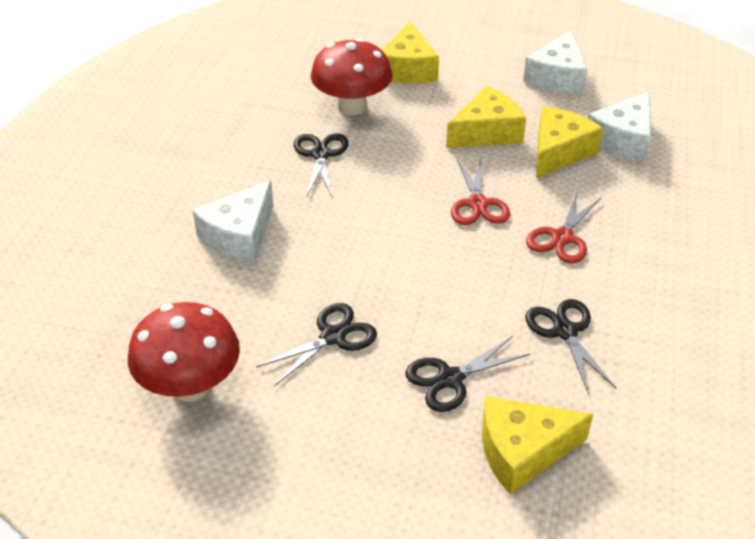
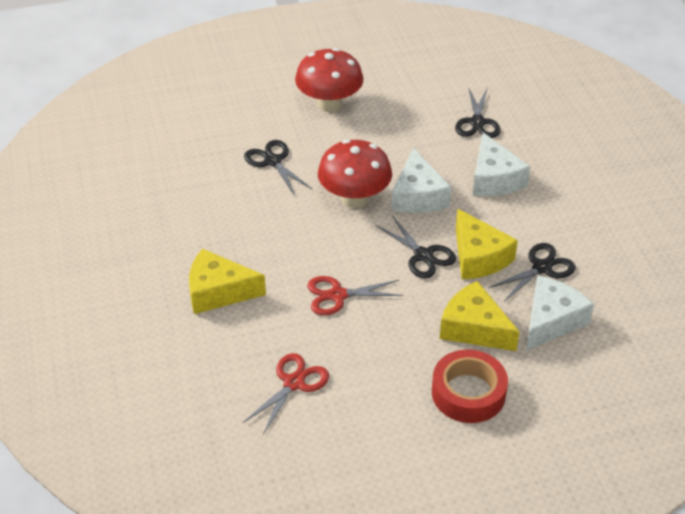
red tape: 0 -> 1
yellow cheese: 4 -> 3

